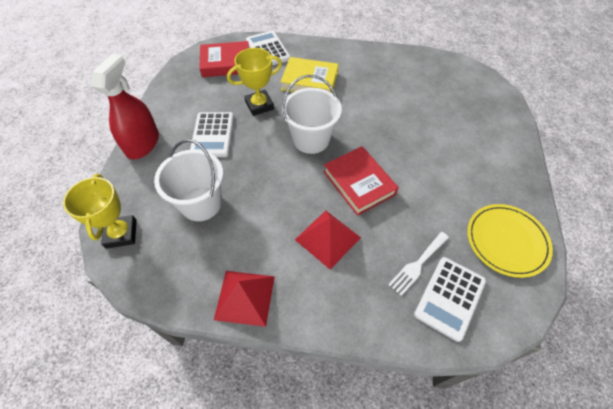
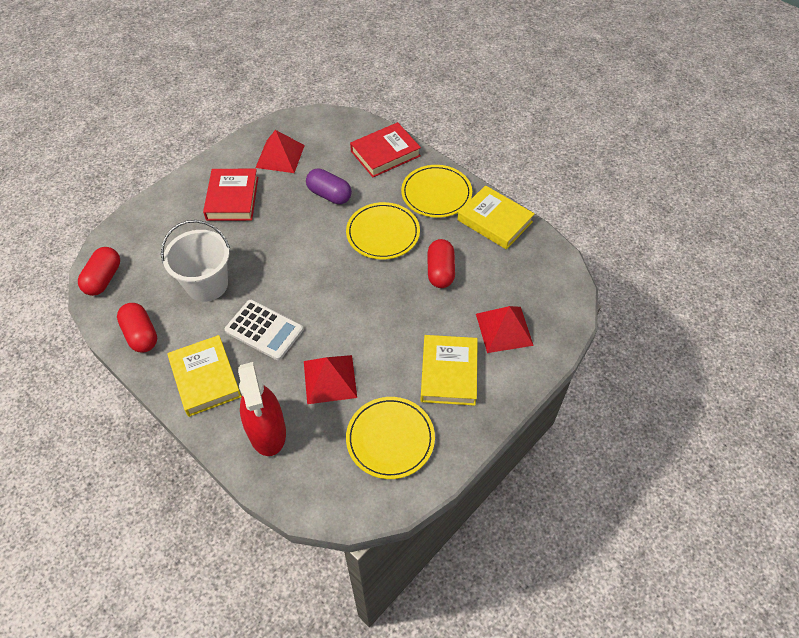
purple capsule: 0 -> 1
red capsule: 0 -> 3
red pyramid: 2 -> 3
white bucket: 2 -> 1
white calculator: 3 -> 1
white fork: 1 -> 0
yellow book: 1 -> 3
yellow plate: 1 -> 3
yellow trophy: 2 -> 0

